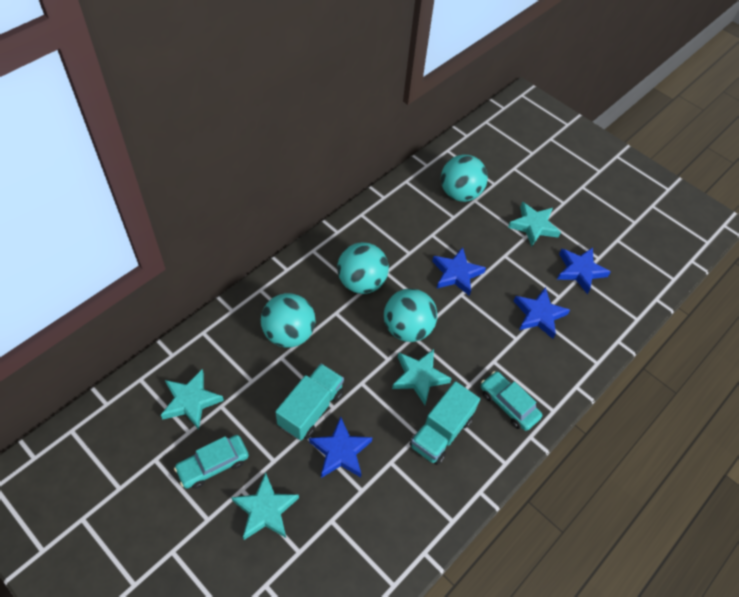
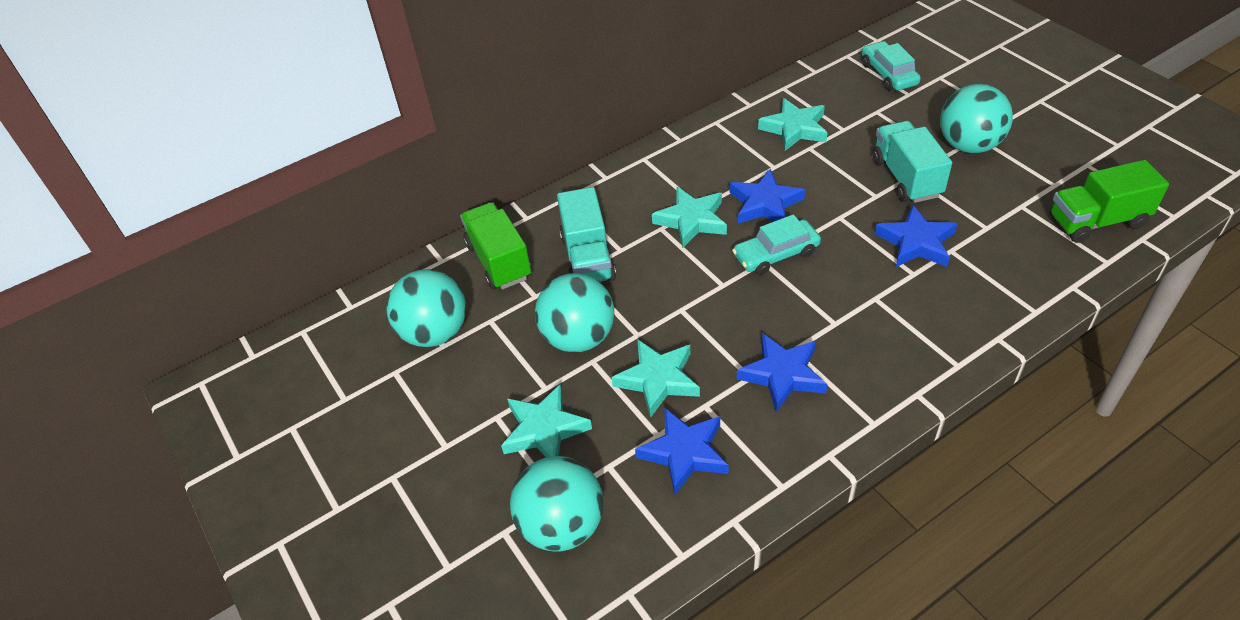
green truck: 0 -> 2

